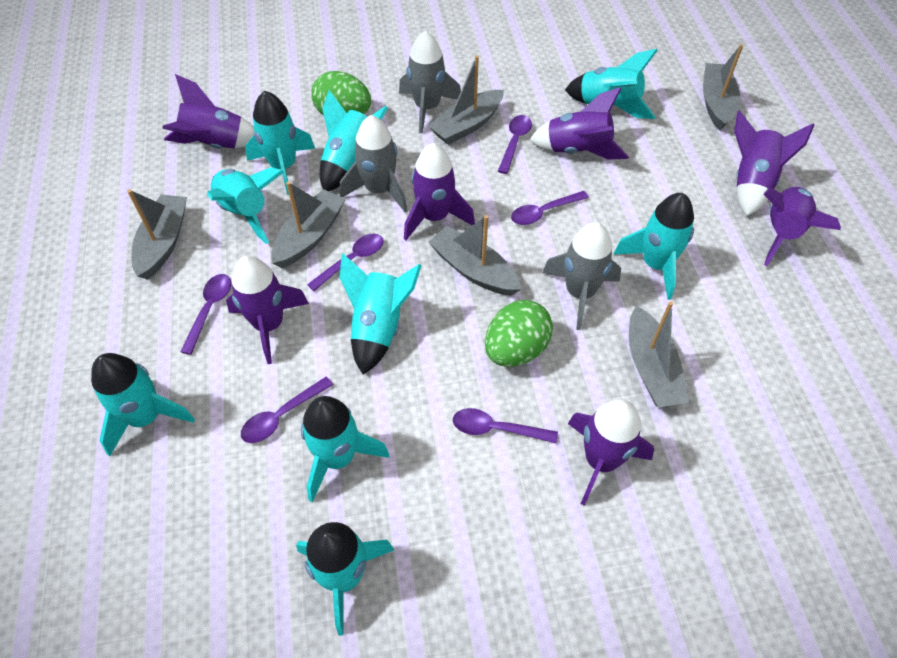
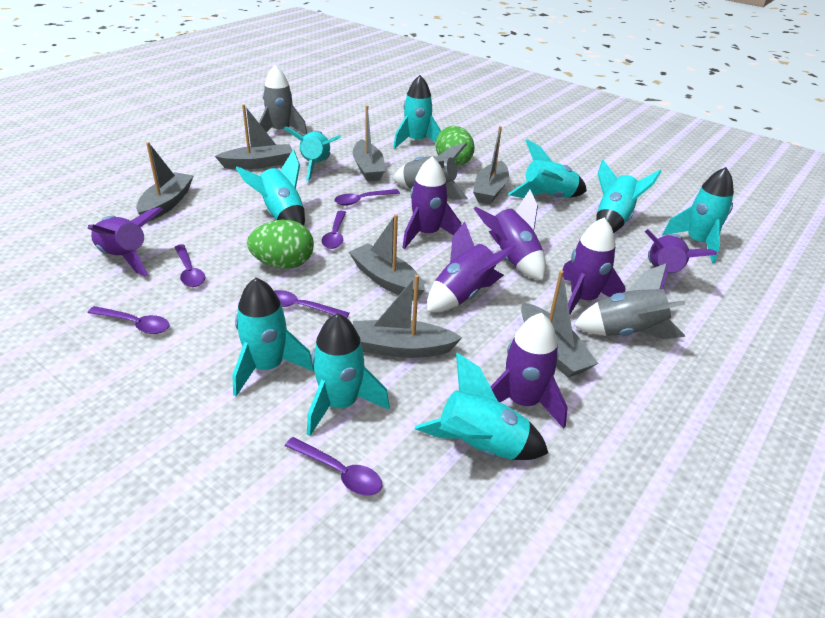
grey boat: 6 -> 7

